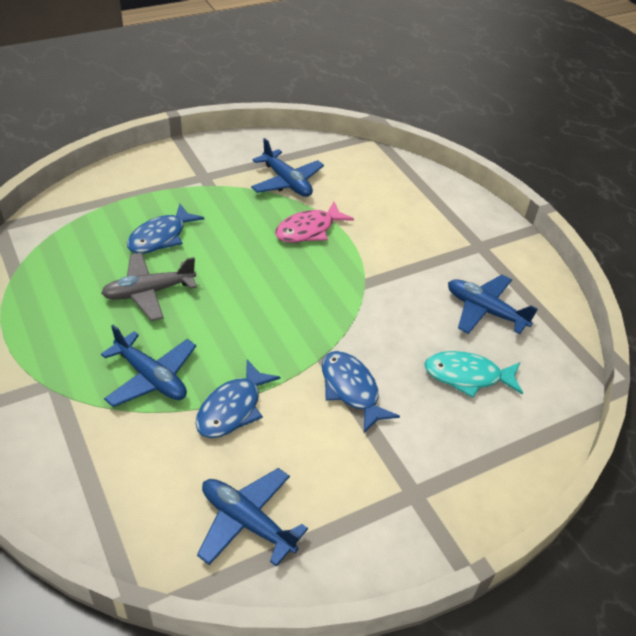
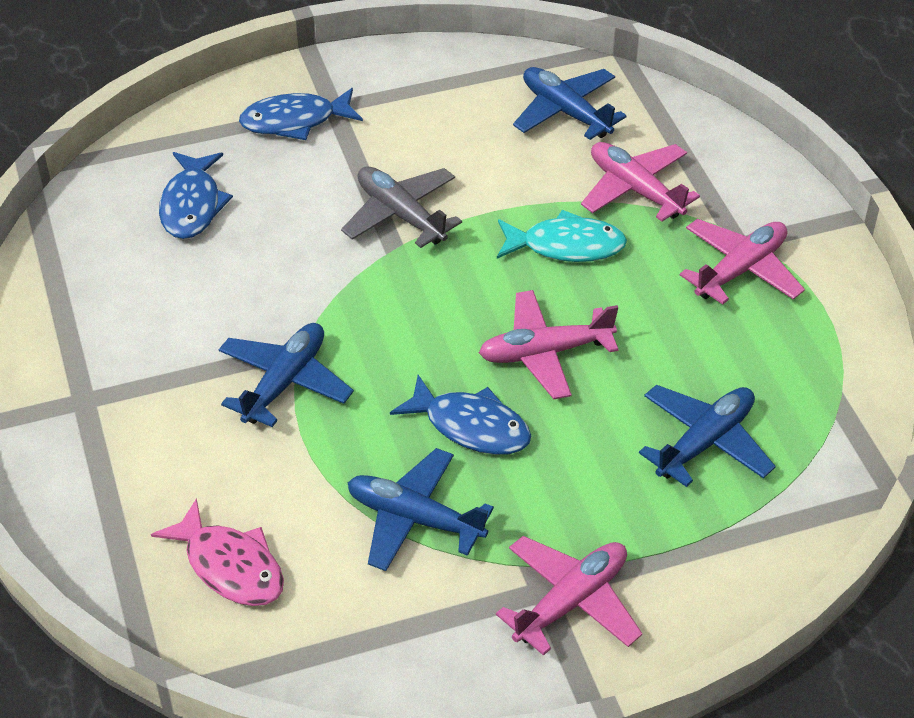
pink plane: 0 -> 4

